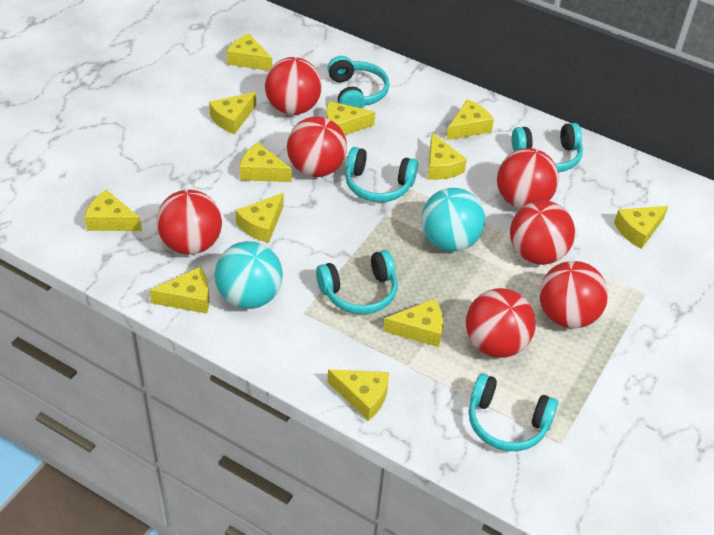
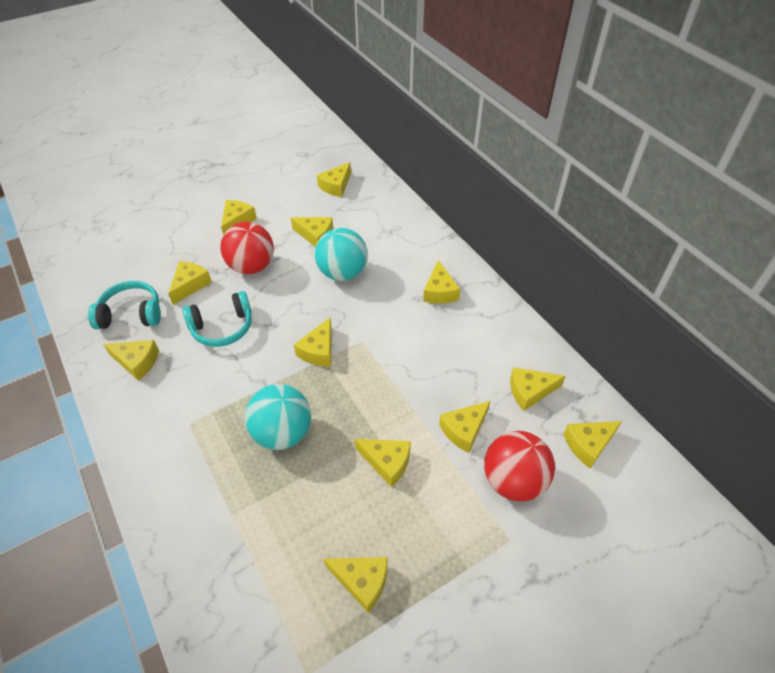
red ball: 7 -> 2
turquoise headphones: 5 -> 2

